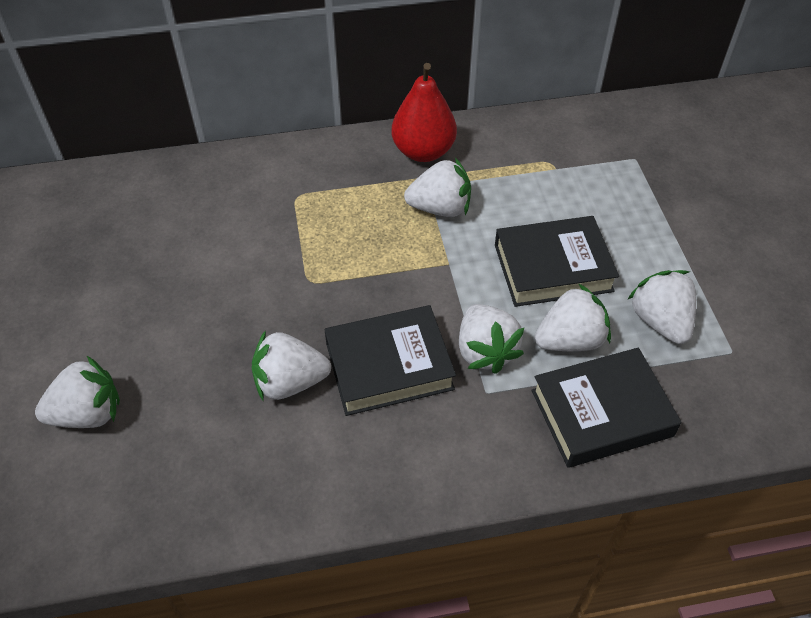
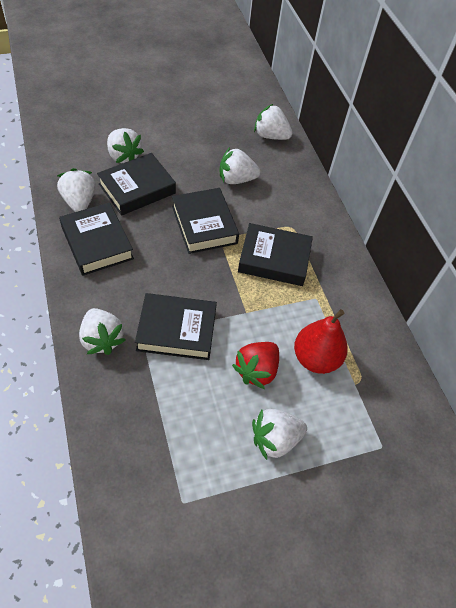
black book: 3 -> 5
red strawberry: 0 -> 1

